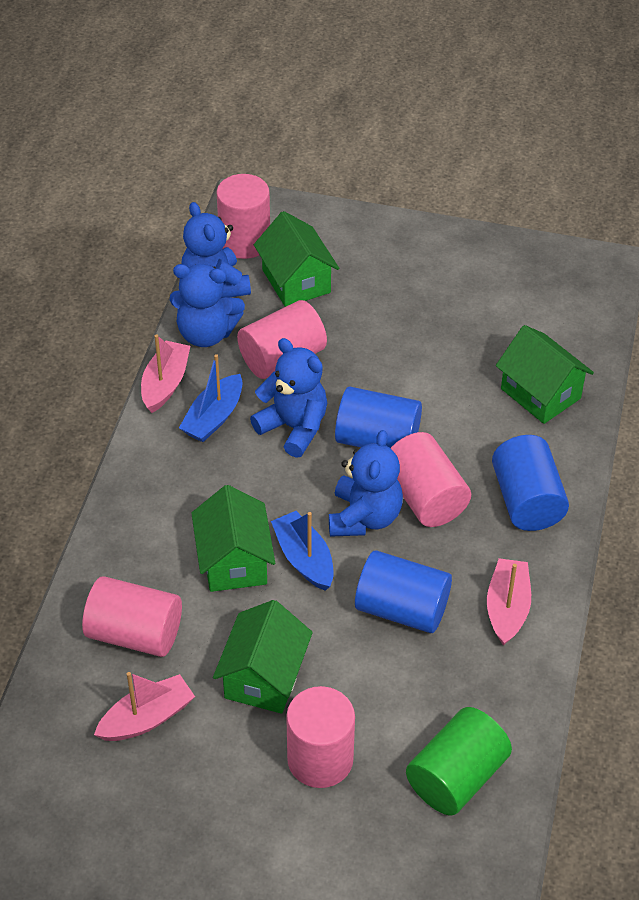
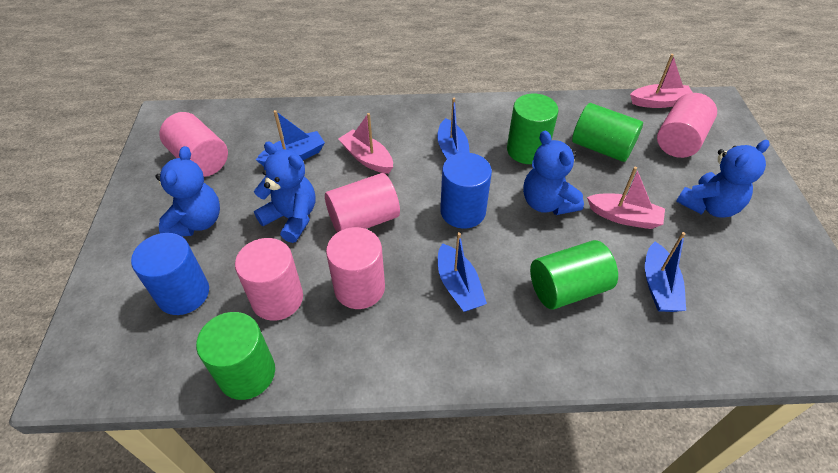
blue boat: 2 -> 4
blue cylinder: 3 -> 2
green cylinder: 1 -> 4
green house: 4 -> 0

